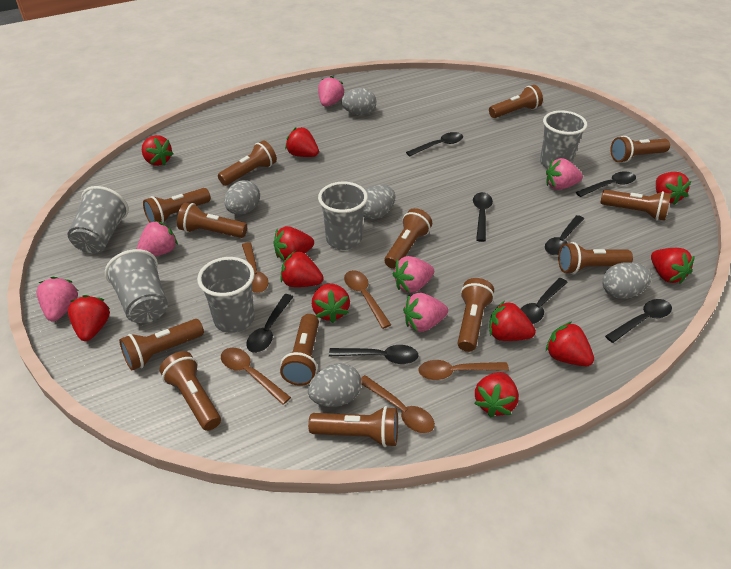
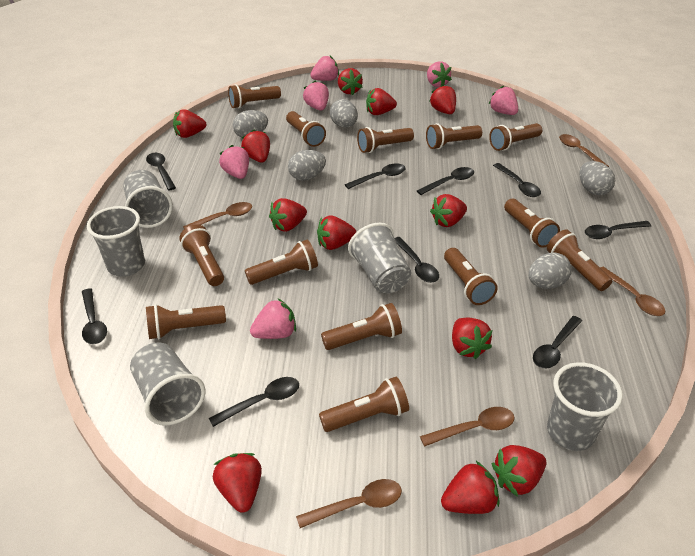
black spoon: 8 -> 9
red strawberry: 11 -> 12

